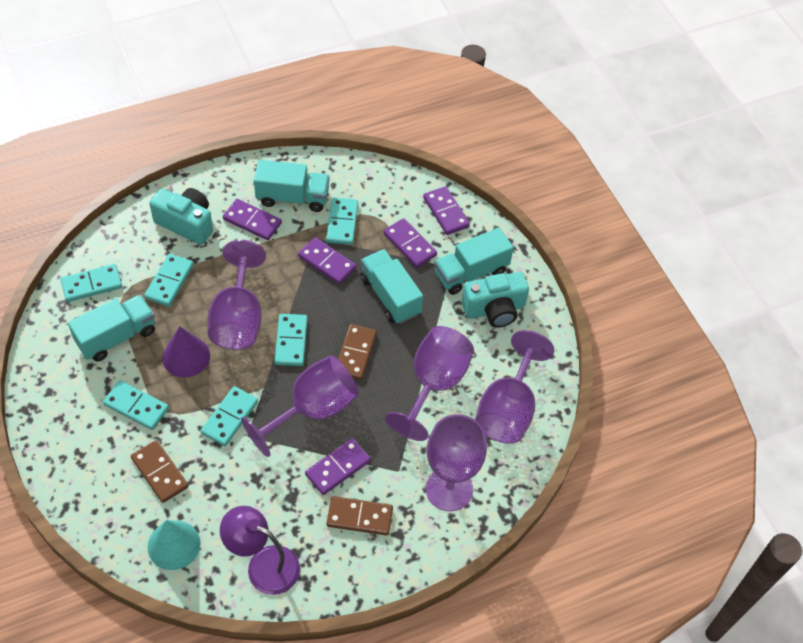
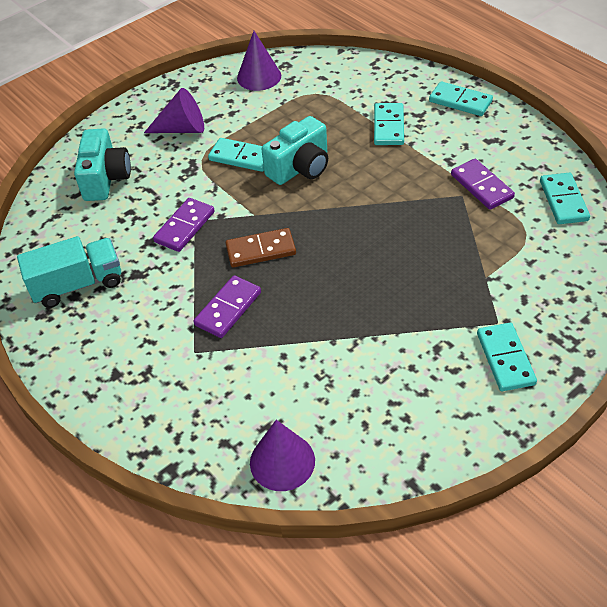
brown domino: 3 -> 1
purple cone: 1 -> 3
purple domino: 5 -> 3
purple goblet: 5 -> 0
purple lamp: 1 -> 0
turquoise cone: 1 -> 0
turquoise domino: 6 -> 5
turquoise truck: 4 -> 1

